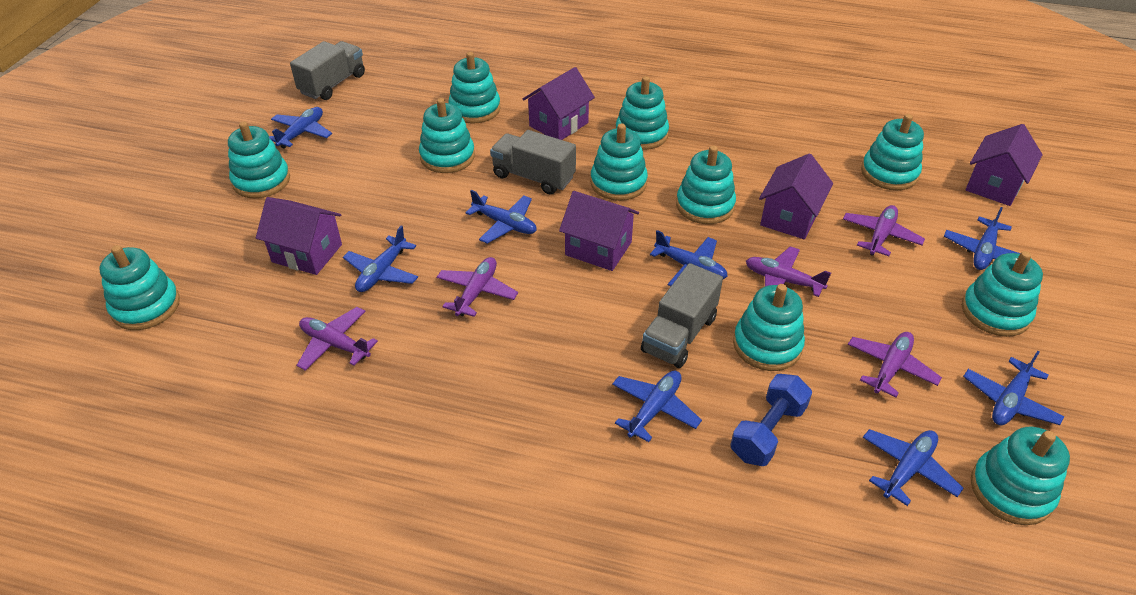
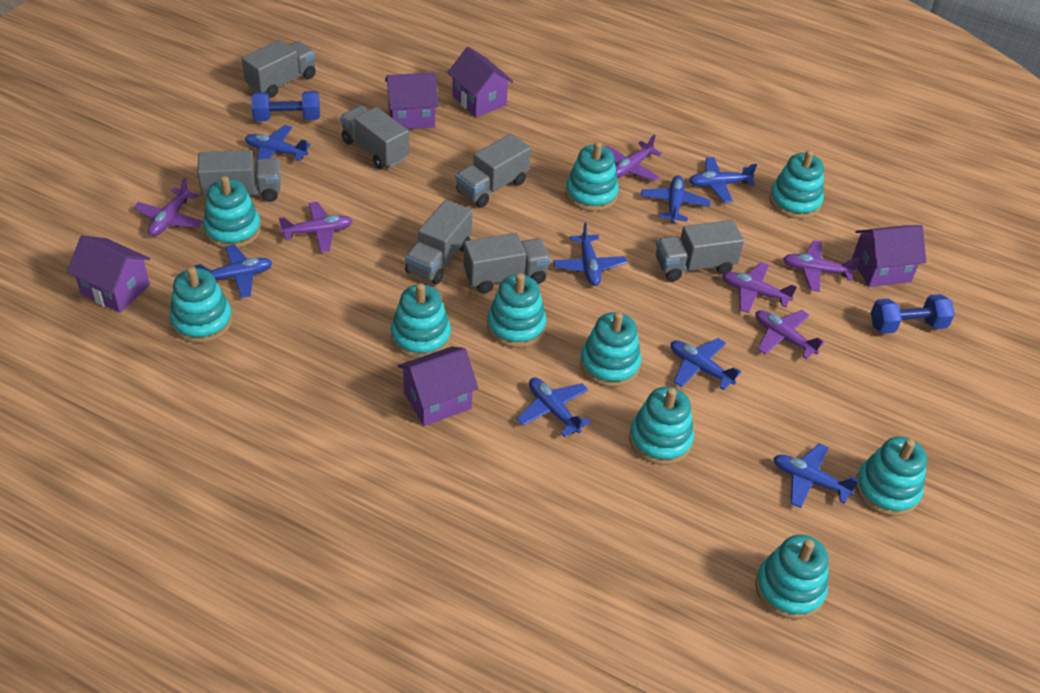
blue dumbbell: 1 -> 2
grey truck: 3 -> 7
purple plane: 5 -> 6
turquoise stacking toy: 11 -> 10

